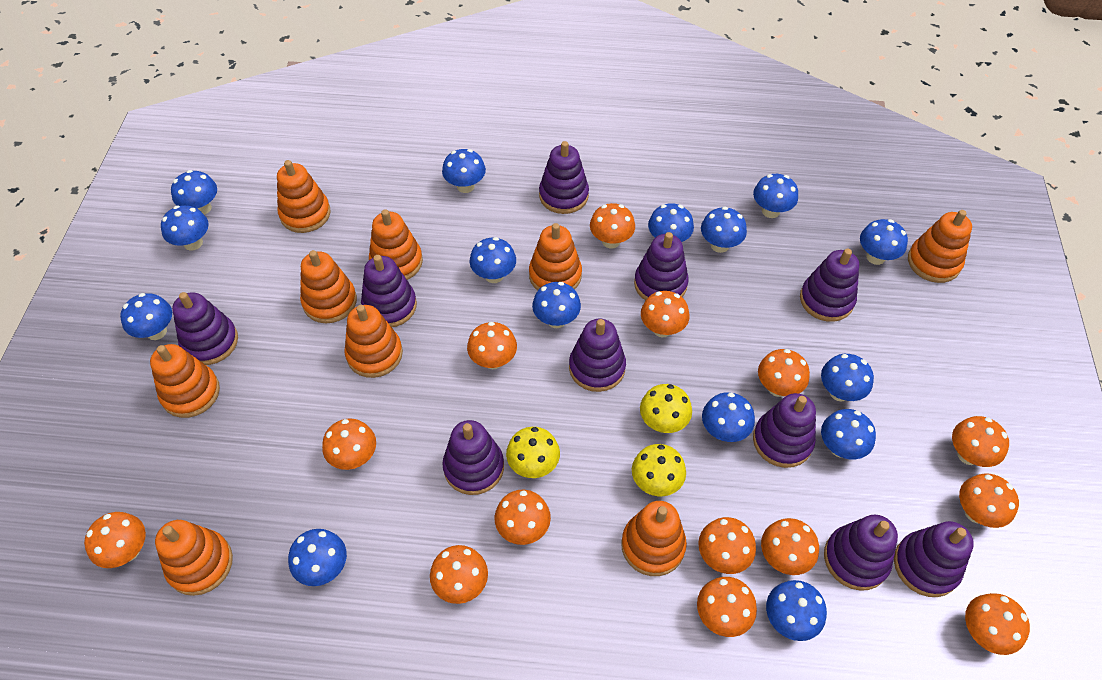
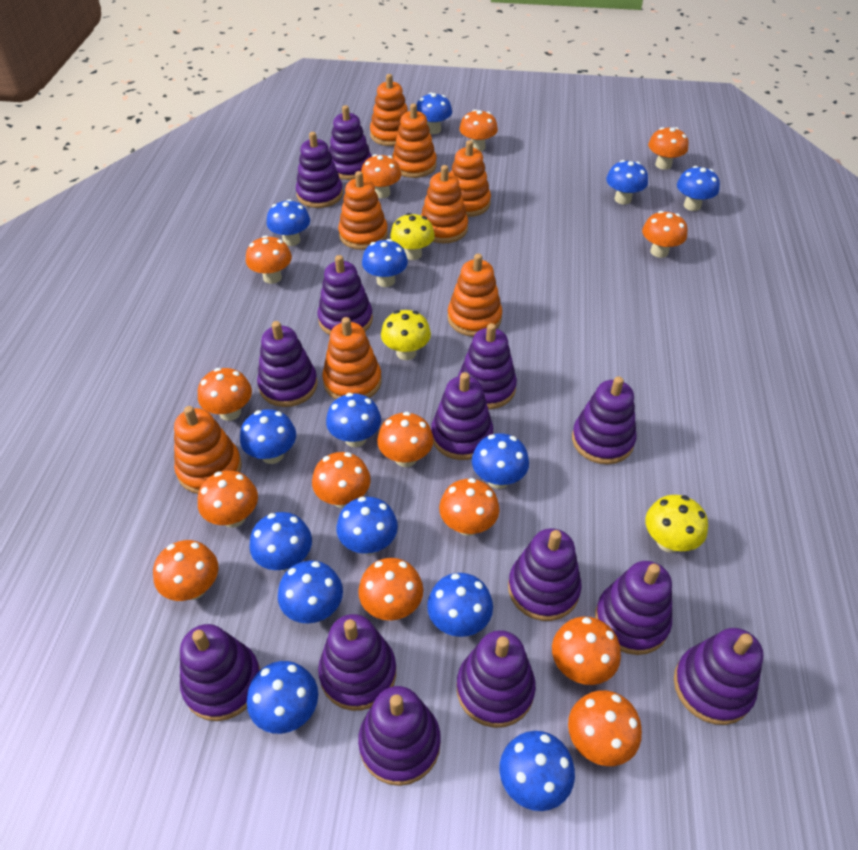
blue mushroom: 15 -> 14
orange stacking toy: 9 -> 8
purple stacking toy: 10 -> 14

